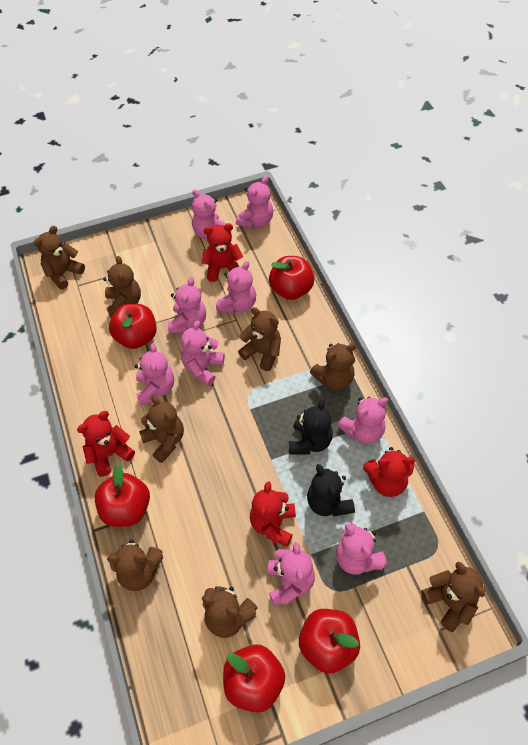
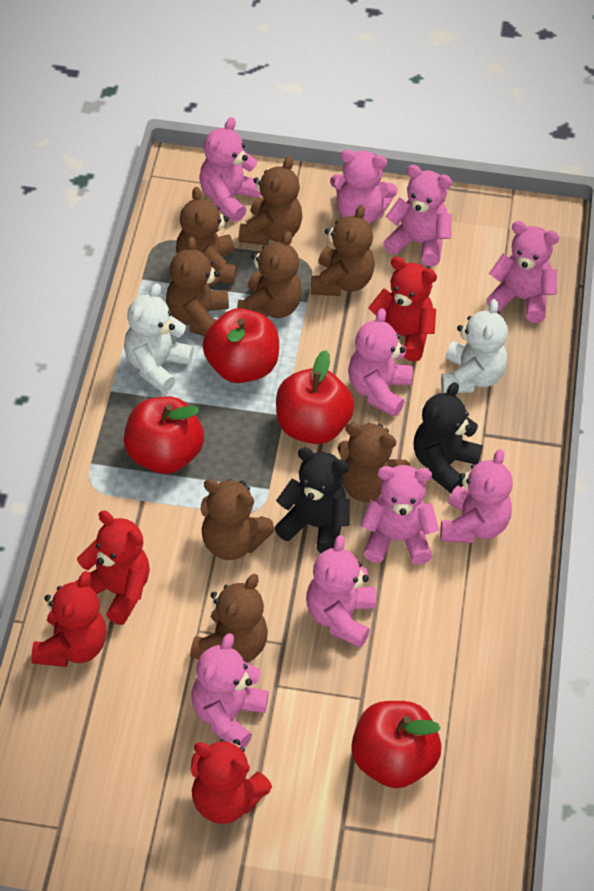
red apple: 5 -> 4
white teddy bear: 0 -> 2

